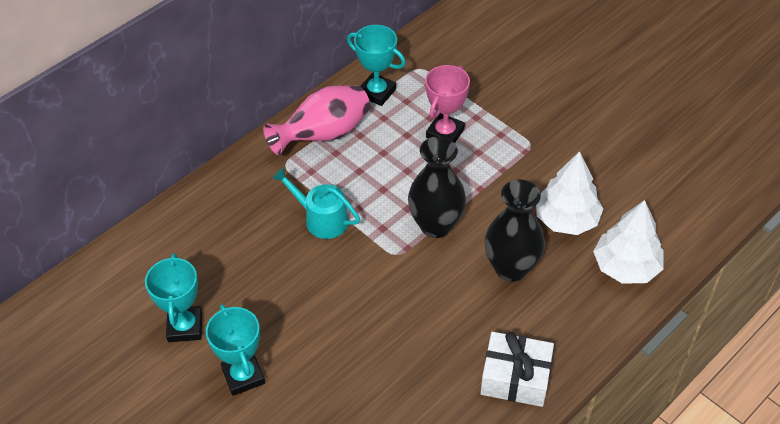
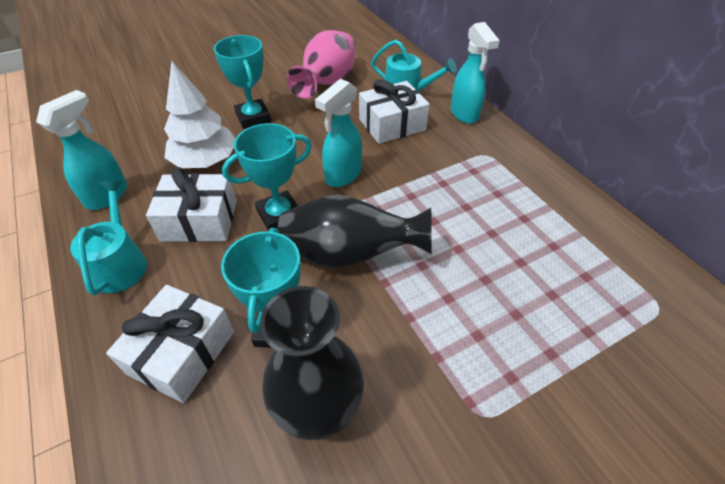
pink trophy: 1 -> 0
turquoise spray bottle: 0 -> 3
turquoise watering can: 1 -> 2
white gift: 1 -> 3
white tree: 2 -> 1

